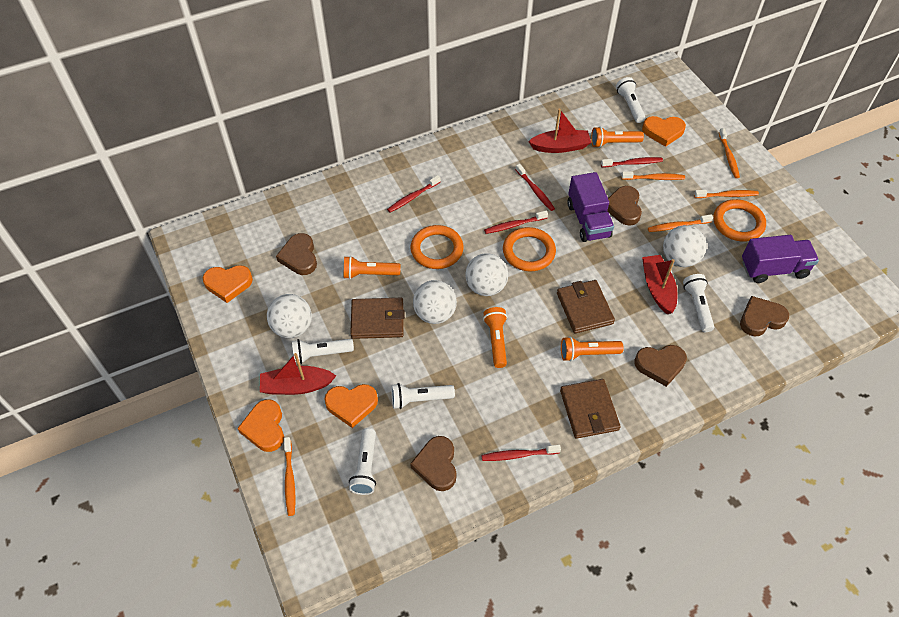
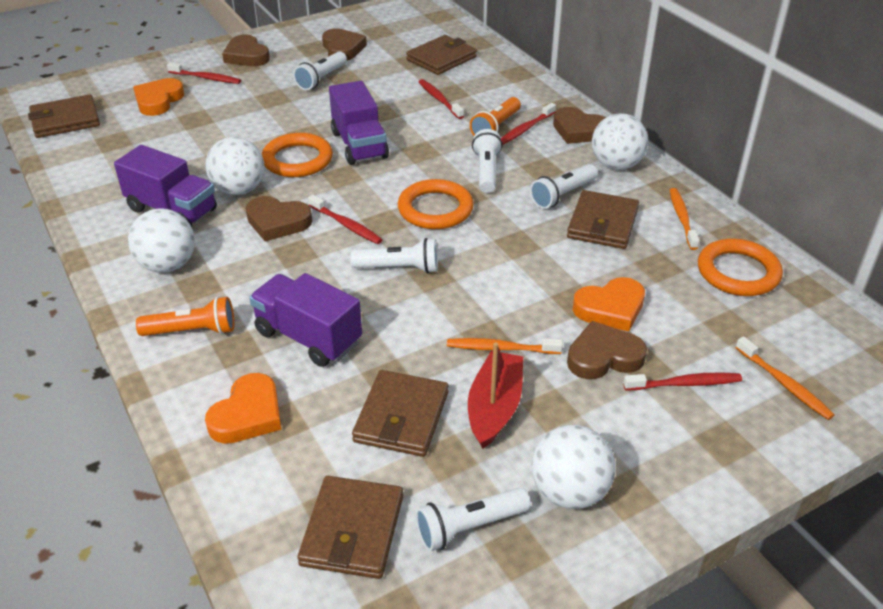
brown wallet: 3 -> 5
orange flashlight: 4 -> 2
orange heart: 4 -> 3
orange toothbrush: 5 -> 3
purple truck: 2 -> 3
red boat: 3 -> 1

